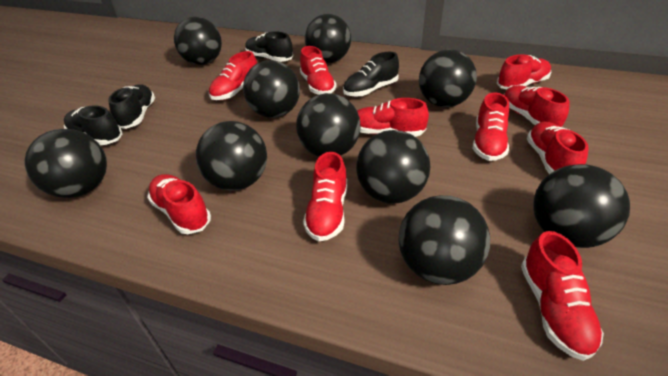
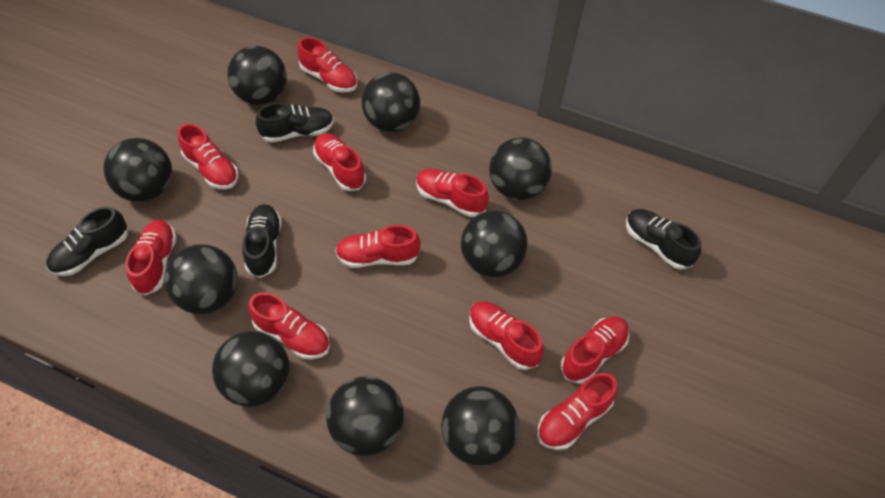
black ball: 10 -> 9

